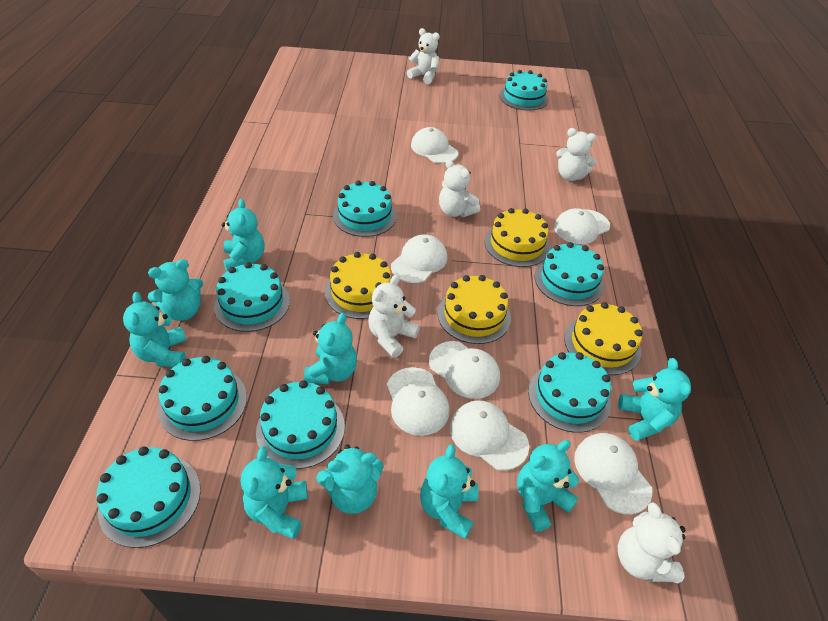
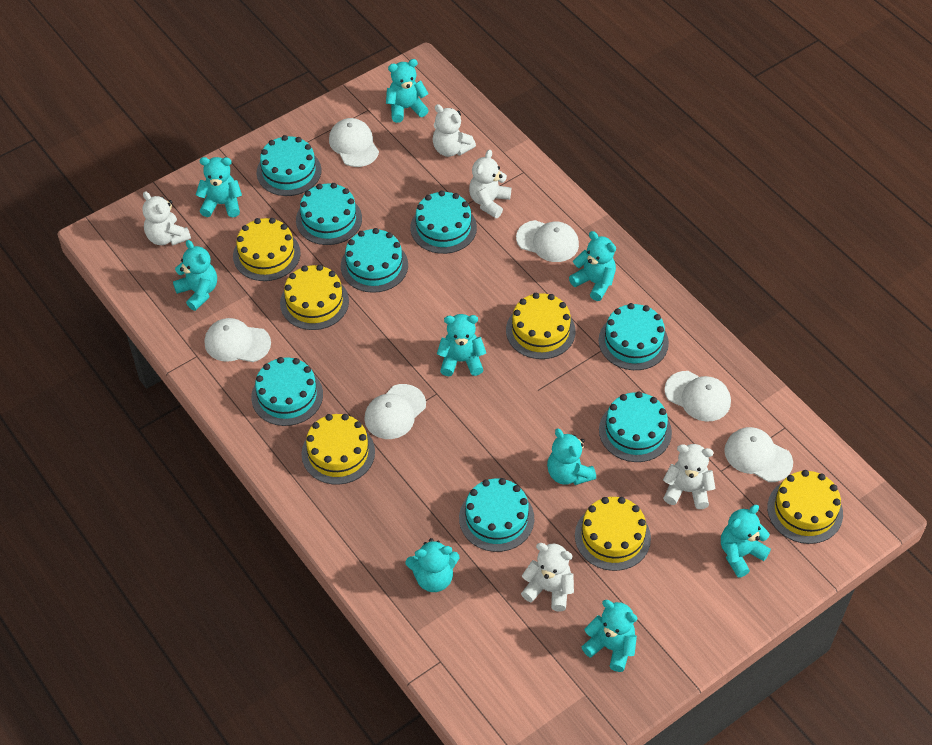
white cap: 7 -> 6
yellow cake: 4 -> 6

